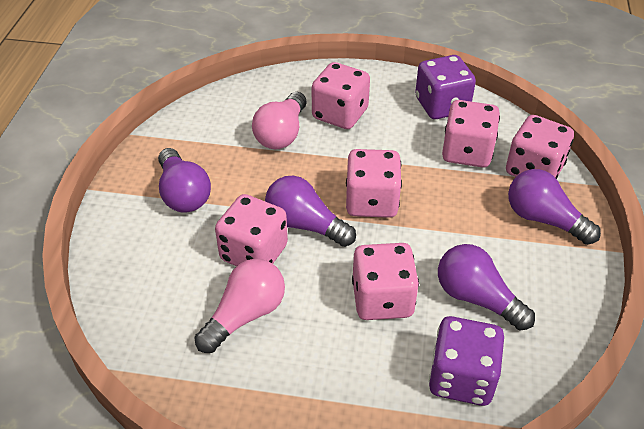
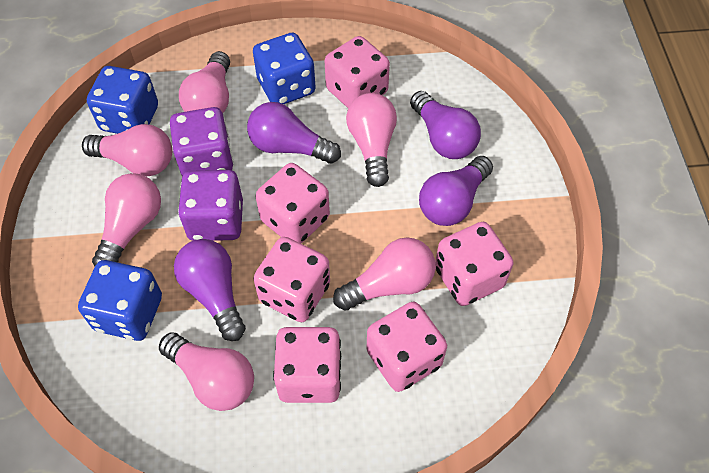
blue dice: 0 -> 3
pink light bulb: 2 -> 6

